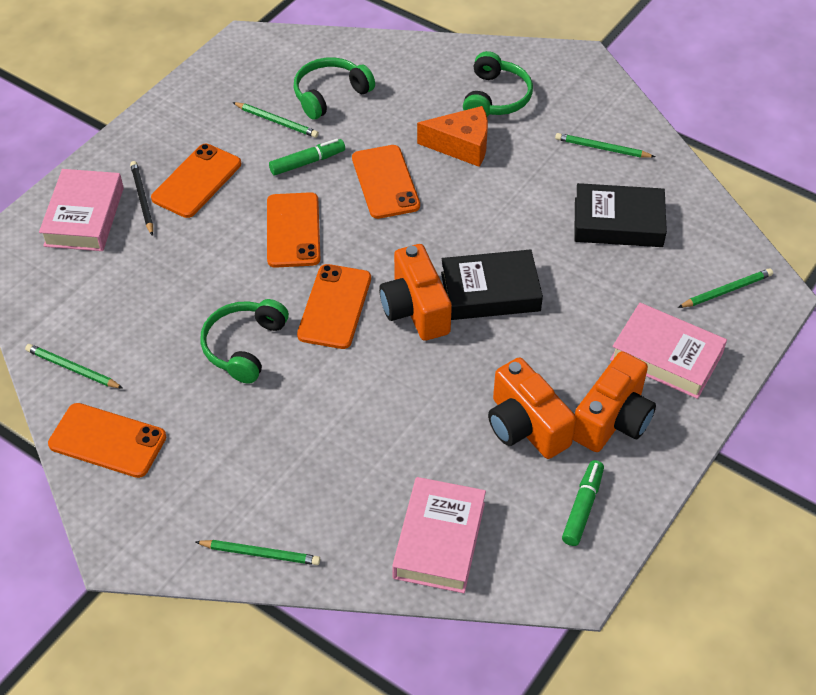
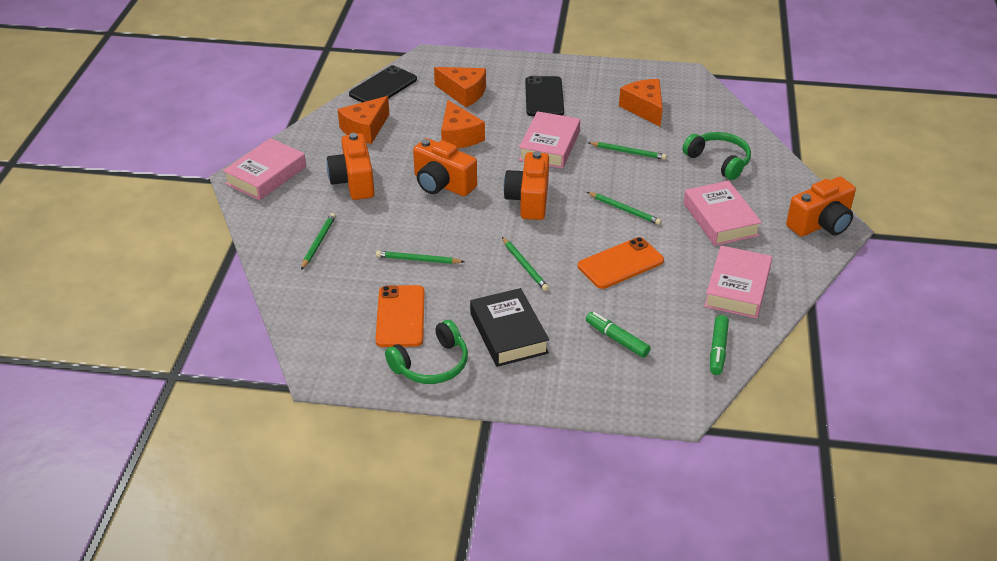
black book: 2 -> 1
black pencil: 1 -> 0
black phone: 0 -> 2
green headphones: 3 -> 2
orange camera: 3 -> 4
orange cheese: 1 -> 4
orange phone: 5 -> 2
pink book: 3 -> 4

